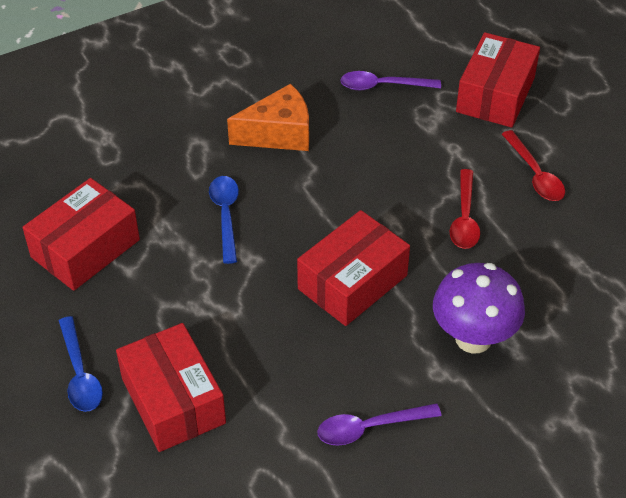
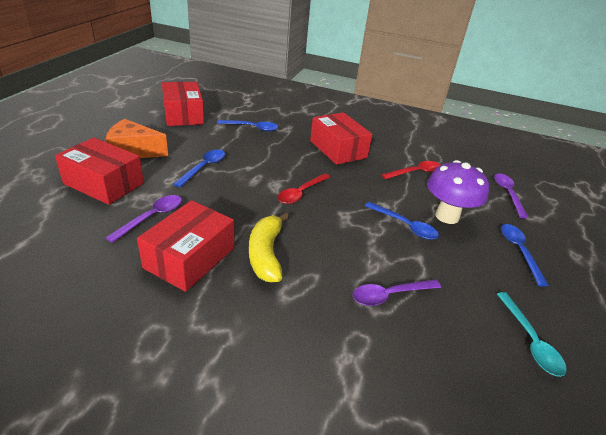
blue spoon: 2 -> 4
purple spoon: 2 -> 3
turquoise spoon: 0 -> 1
yellow banana: 0 -> 1

